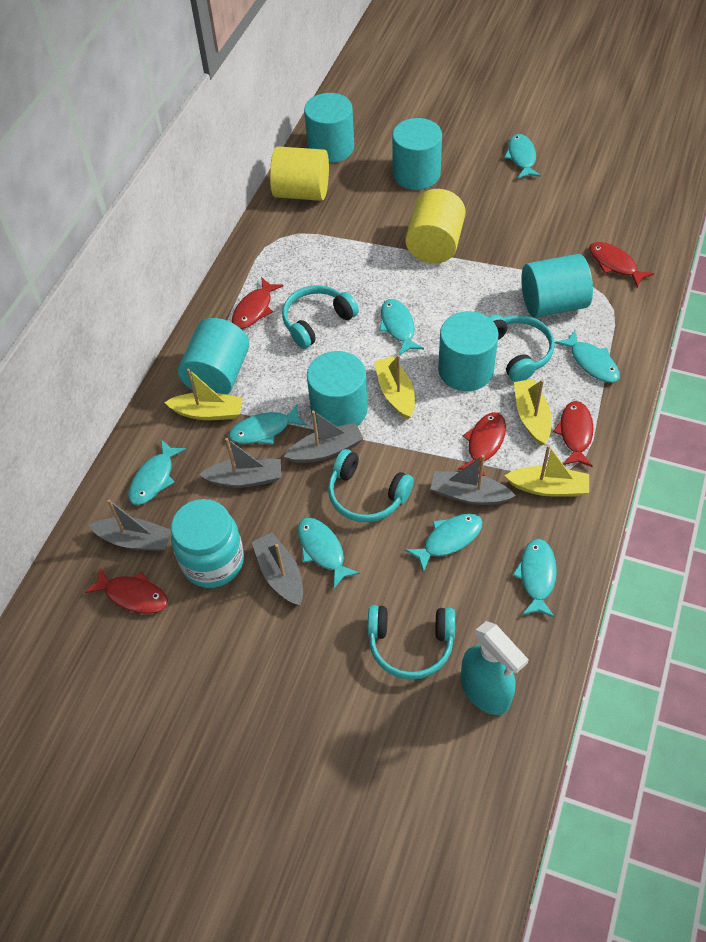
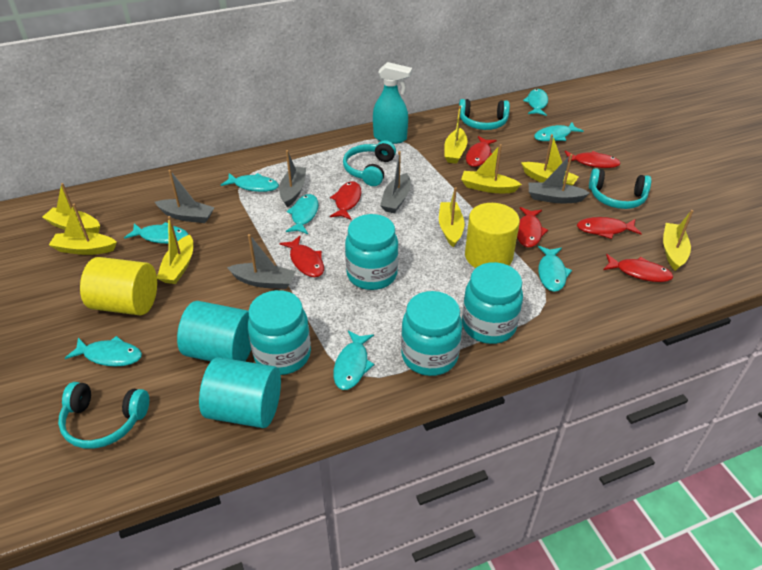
red fish: 5 -> 7
turquoise cylinder: 6 -> 2
turquoise jar: 1 -> 4
yellow boat: 4 -> 8

